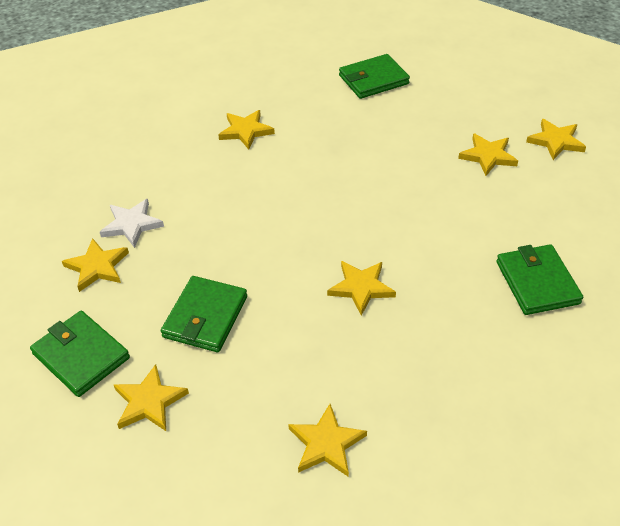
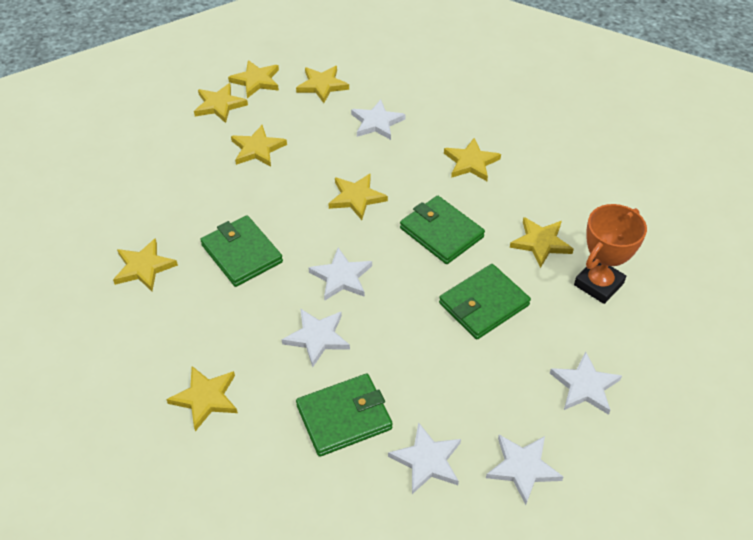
orange trophy: 0 -> 1
white star: 1 -> 6
yellow star: 7 -> 9

